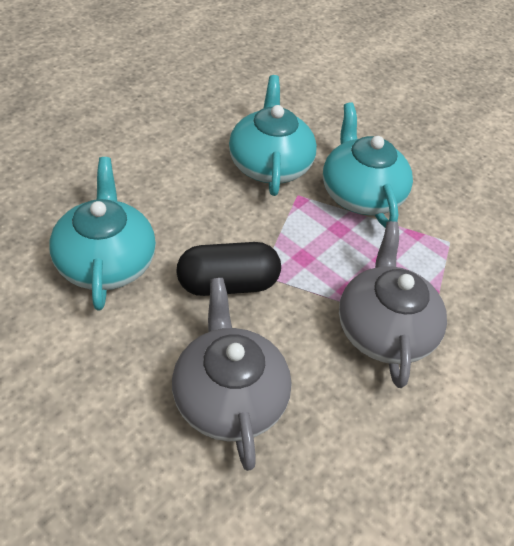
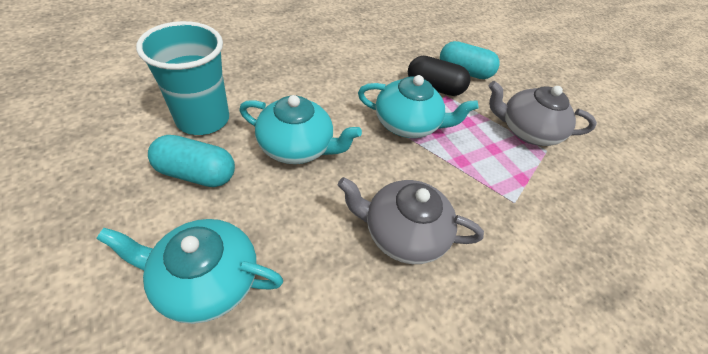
turquoise capsule: 0 -> 2
turquoise cup: 0 -> 1

